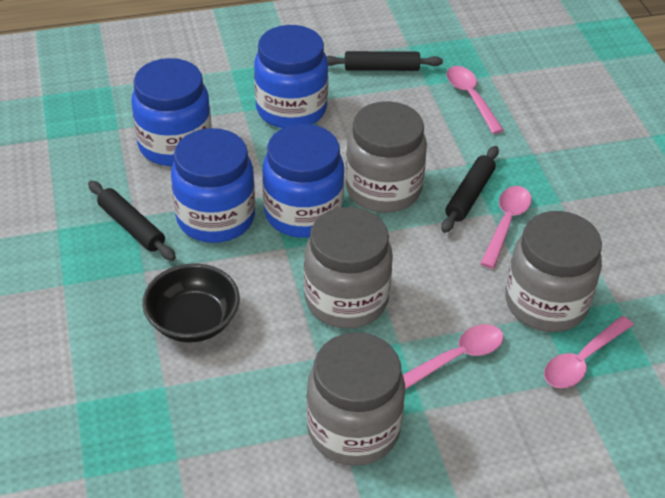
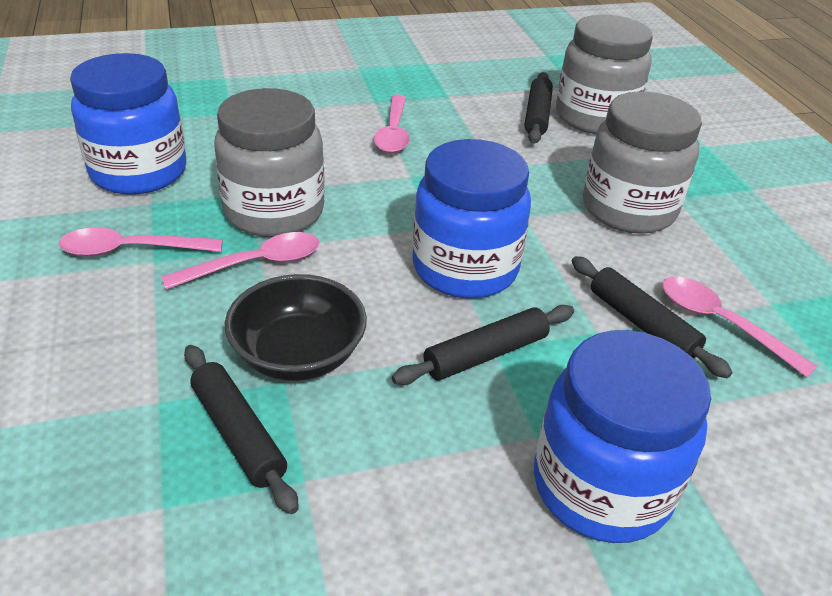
black rolling pin: 3 -> 4
blue jar: 4 -> 3
grey jar: 4 -> 3

